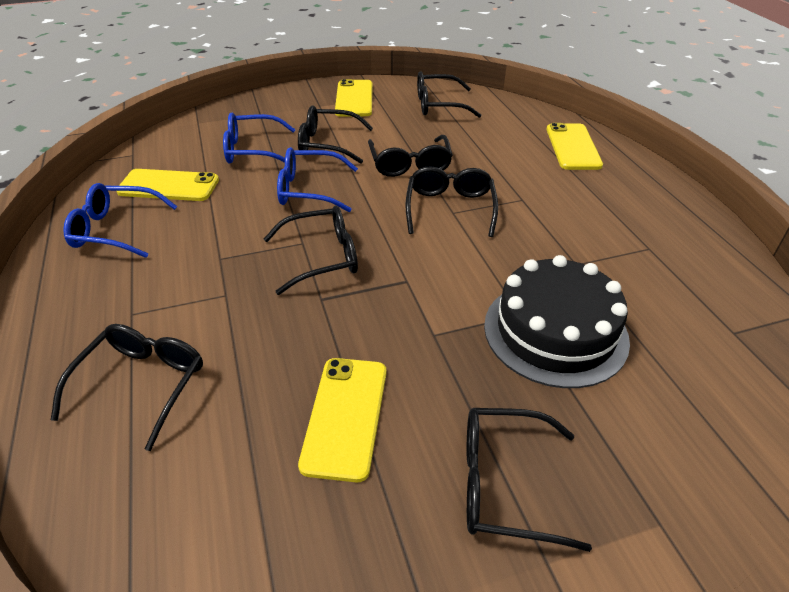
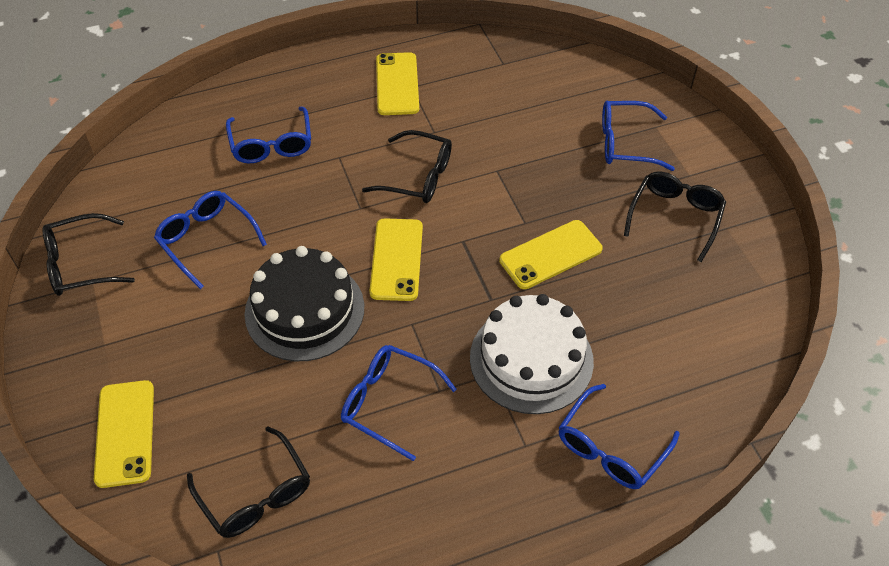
black glasses: 7 -> 4
blue glasses: 3 -> 5
white cake: 0 -> 1

